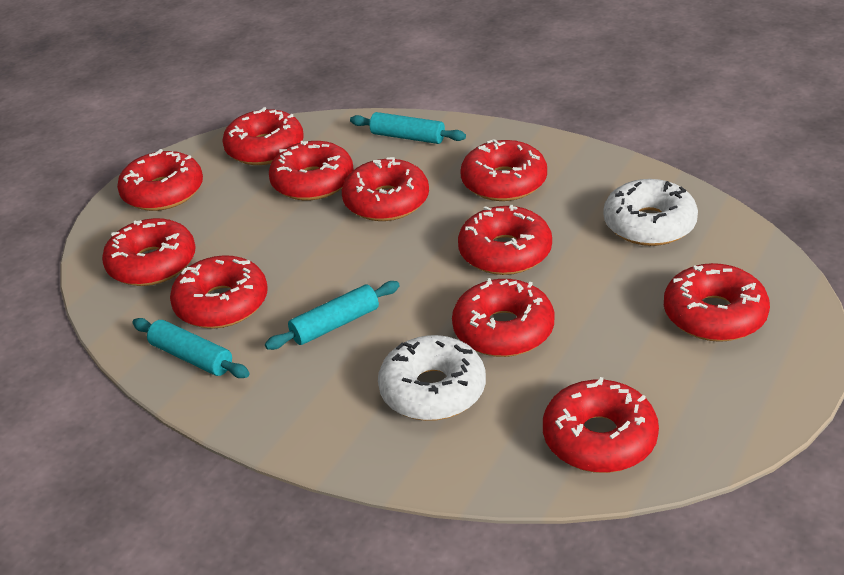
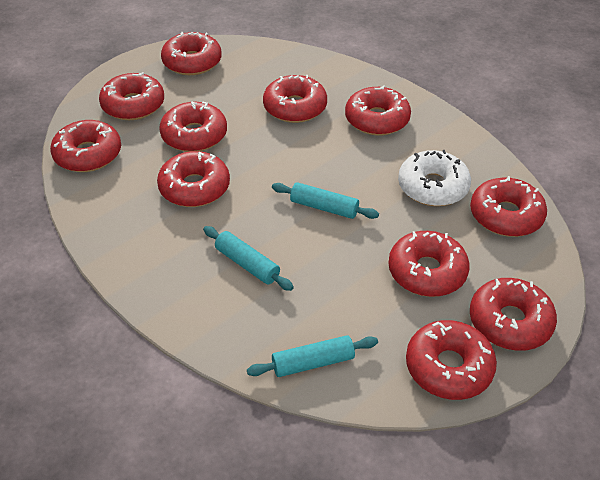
white donut: 2 -> 1

